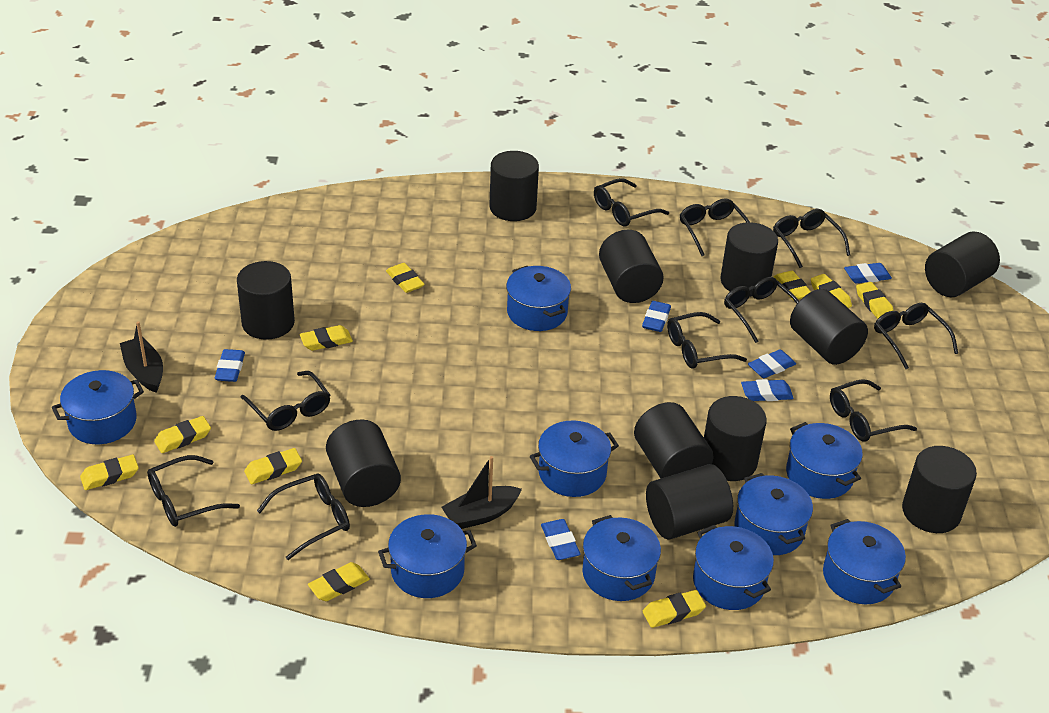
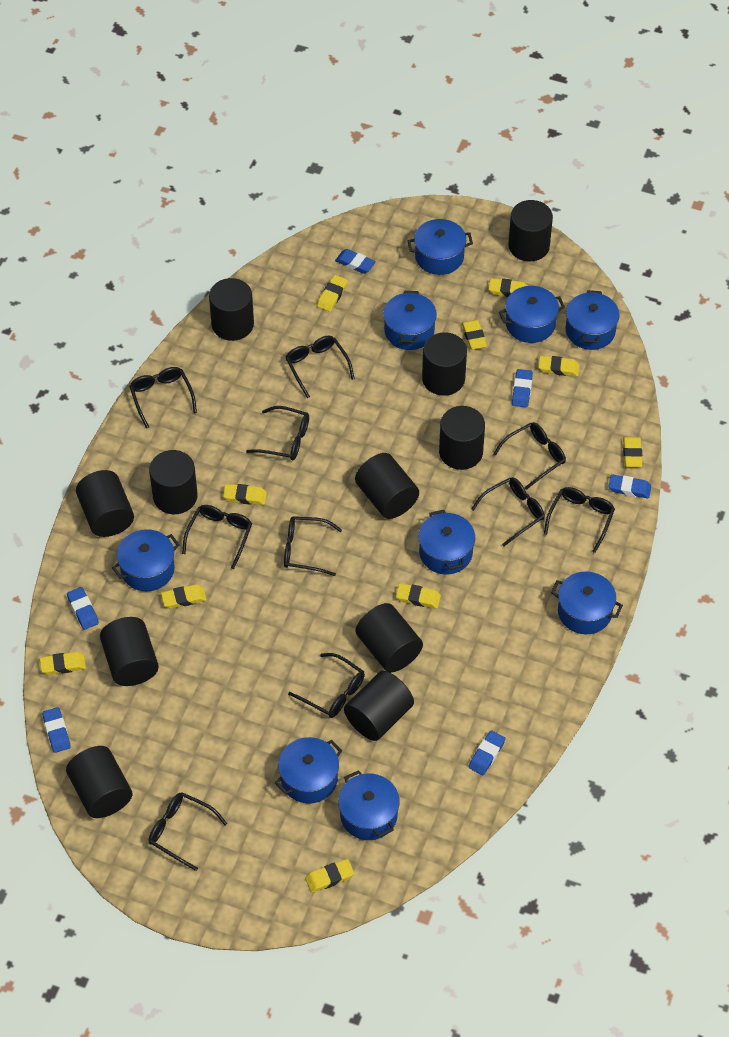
black boat: 2 -> 0

